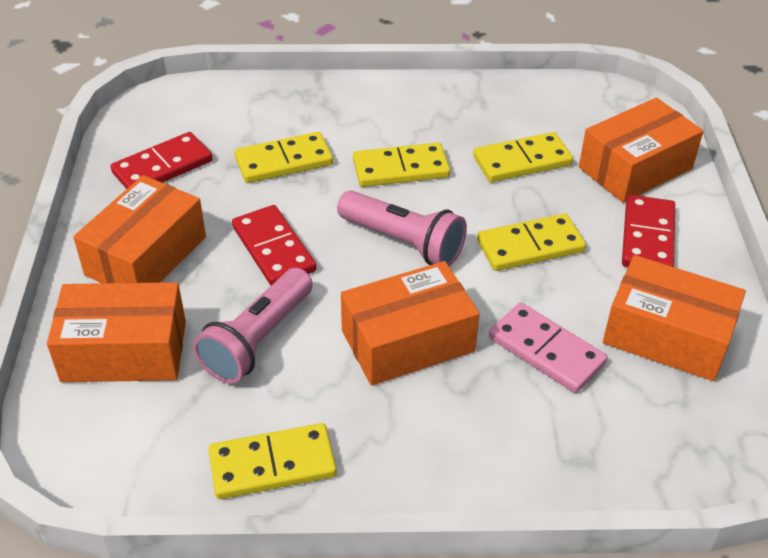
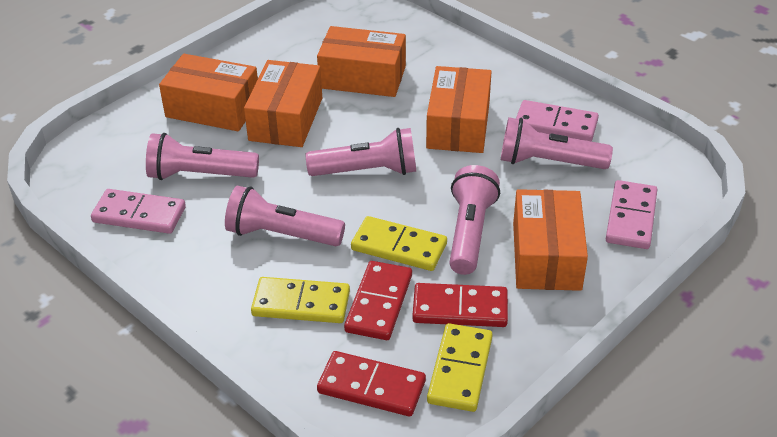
pink domino: 1 -> 3
pink flashlight: 2 -> 5
yellow domino: 5 -> 3

